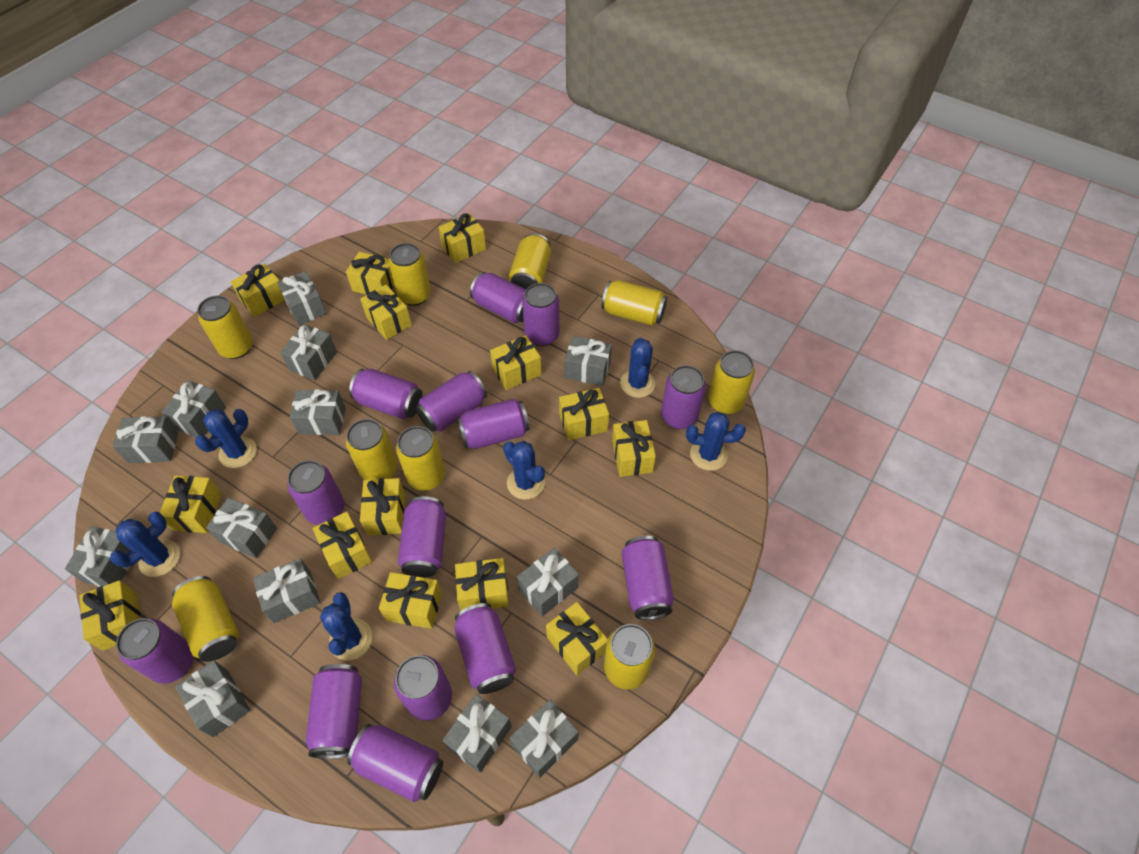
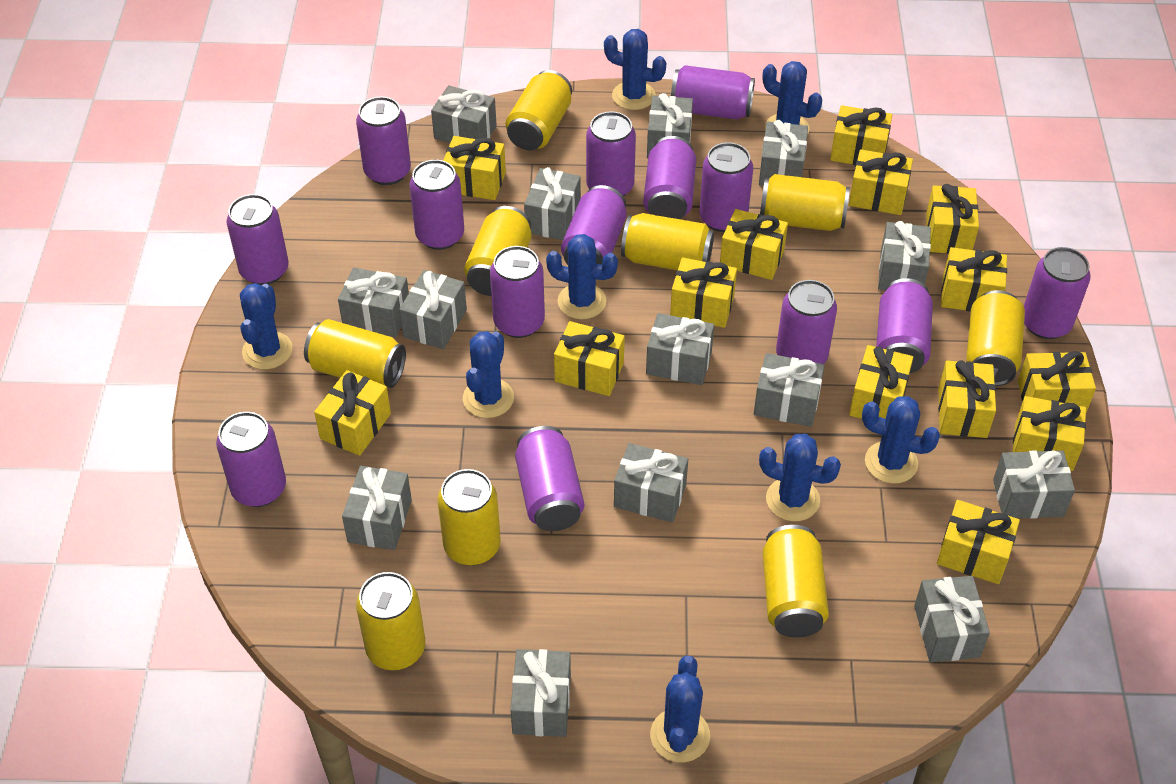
blue cactus: 6 -> 8
grey gift: 13 -> 14

